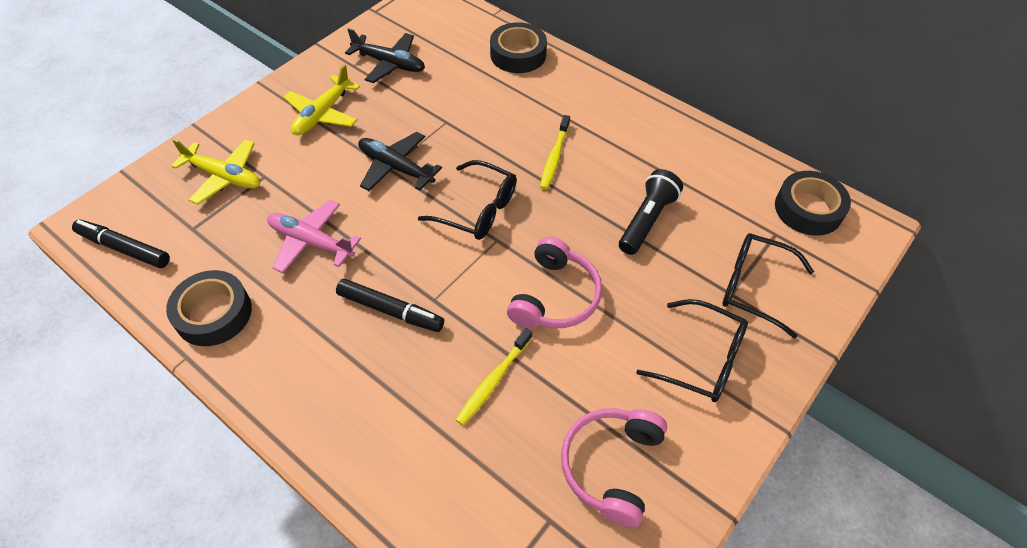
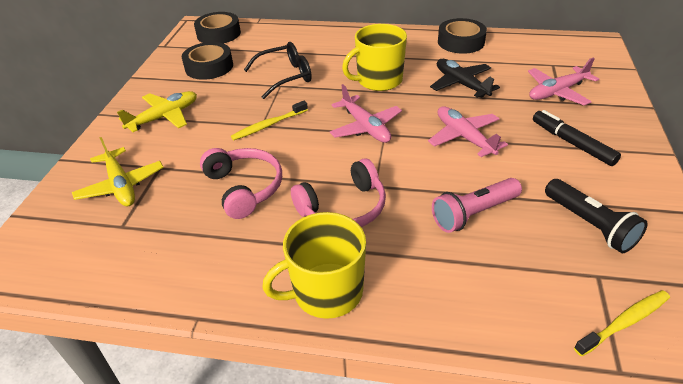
black glasses: 3 -> 1
black marker: 2 -> 1
black plane: 2 -> 1
pink flashlight: 0 -> 1
pink plane: 1 -> 3
yellow mug: 0 -> 2

